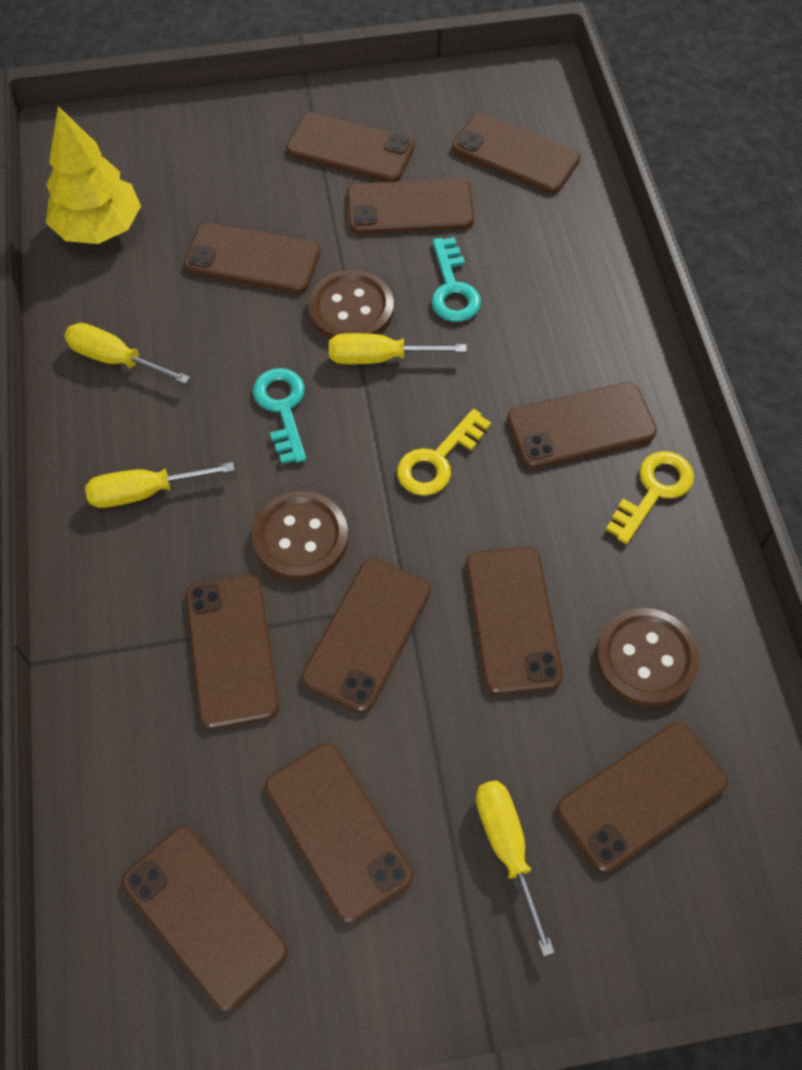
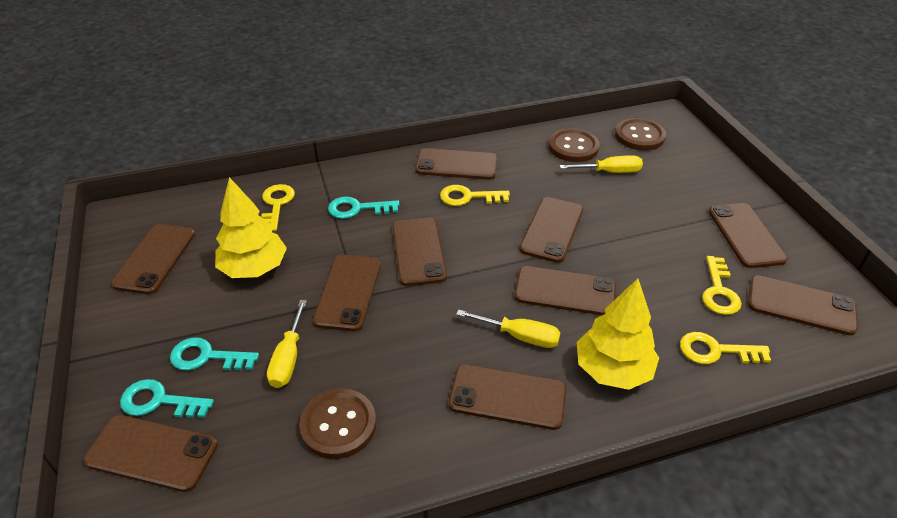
brown phone: 11 -> 10
turquoise key: 2 -> 3
yellow key: 2 -> 4
yellow screwdriver: 4 -> 3
yellow tree: 1 -> 2

